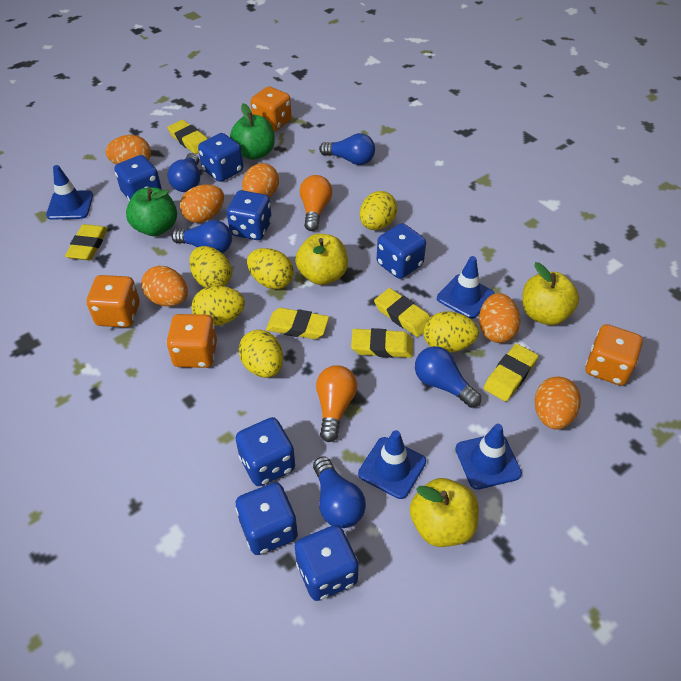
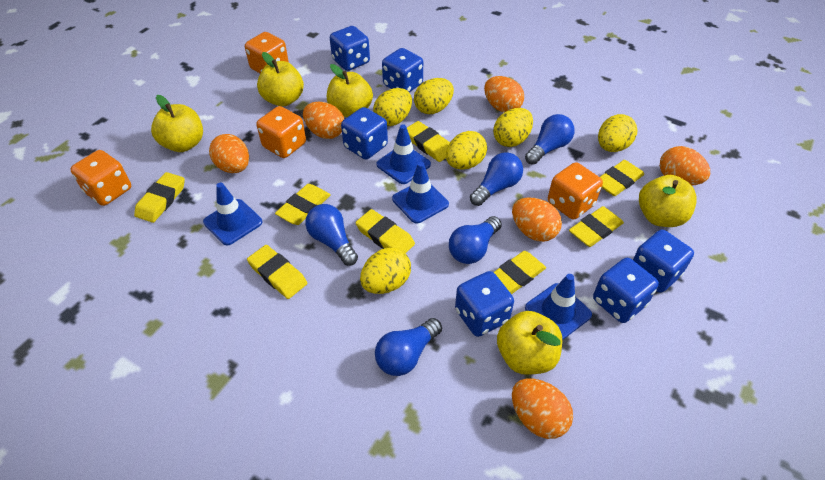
blue dice: 7 -> 6
green apple: 2 -> 0
orange light bulb: 2 -> 0
yellow apple: 3 -> 5
yellow eraser: 6 -> 8

